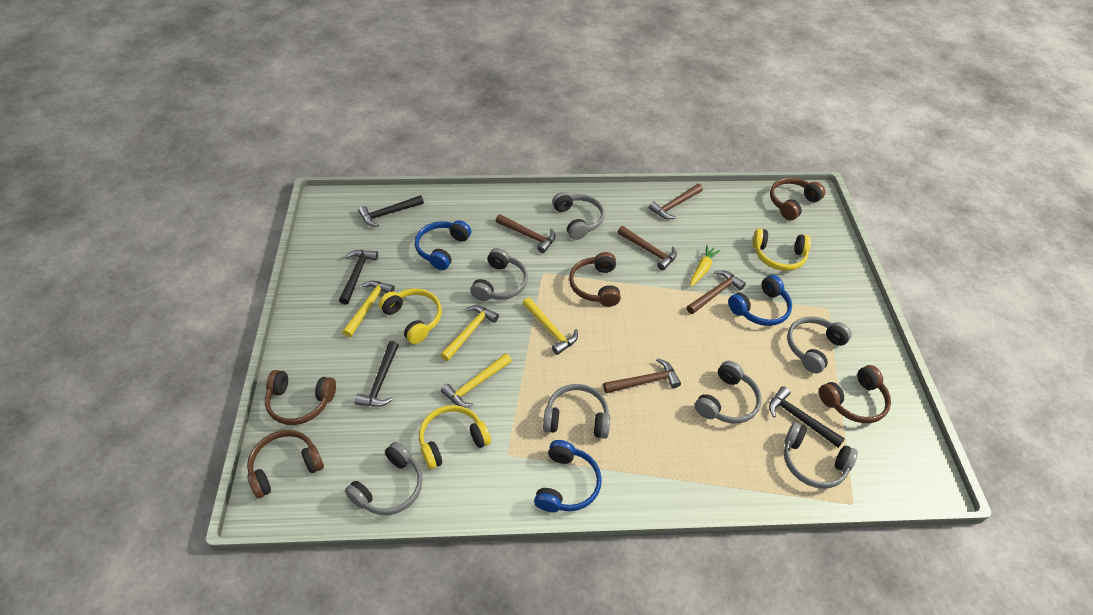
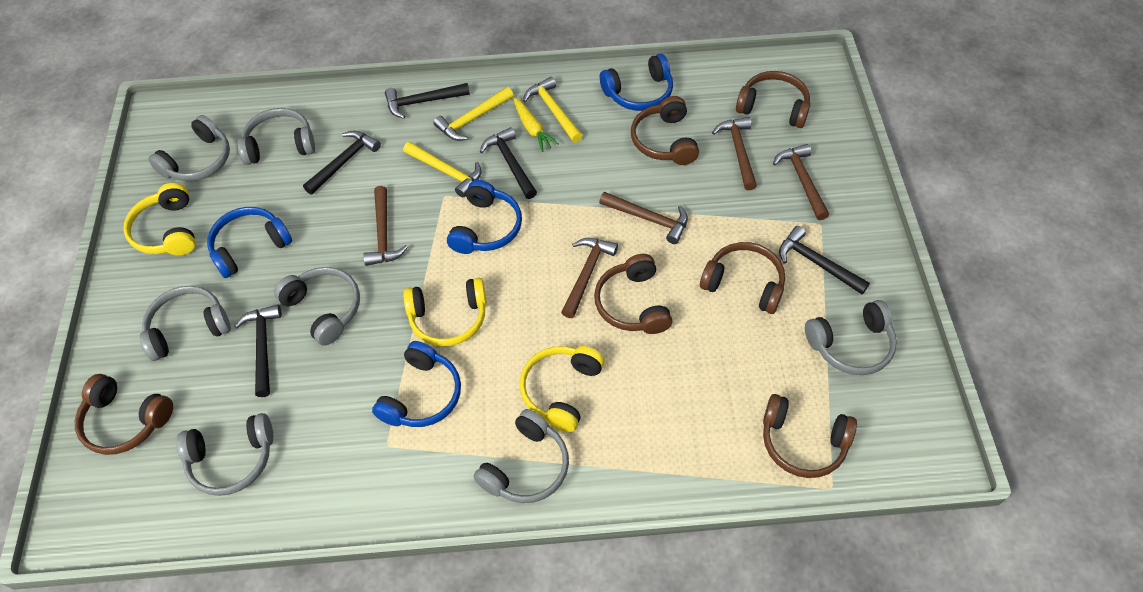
black hammer: 4 -> 5
blue headphones: 3 -> 4
brown headphones: 5 -> 6
yellow hammer: 4 -> 3

